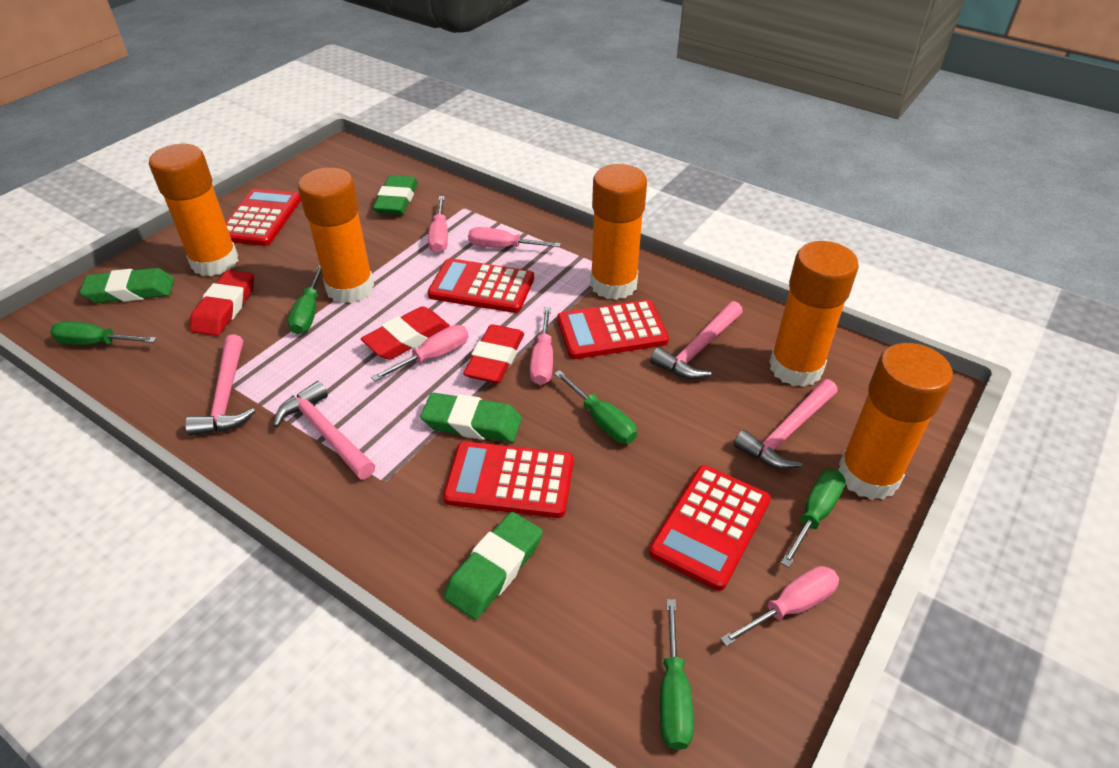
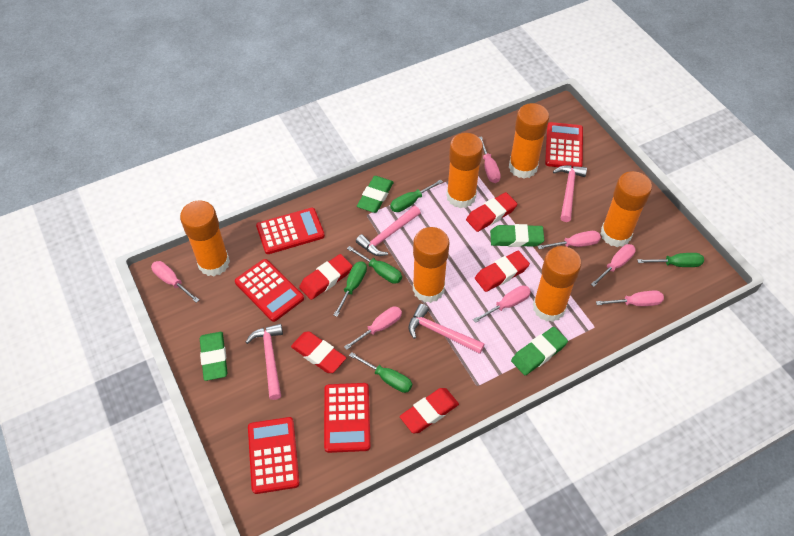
orange glue stick: 5 -> 6
pink screwdriver: 5 -> 7
red eraser: 3 -> 5

